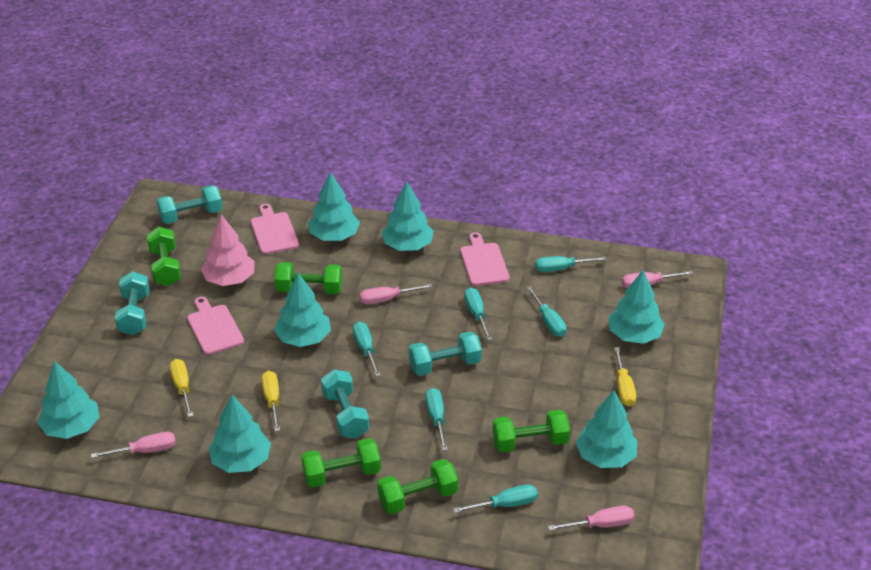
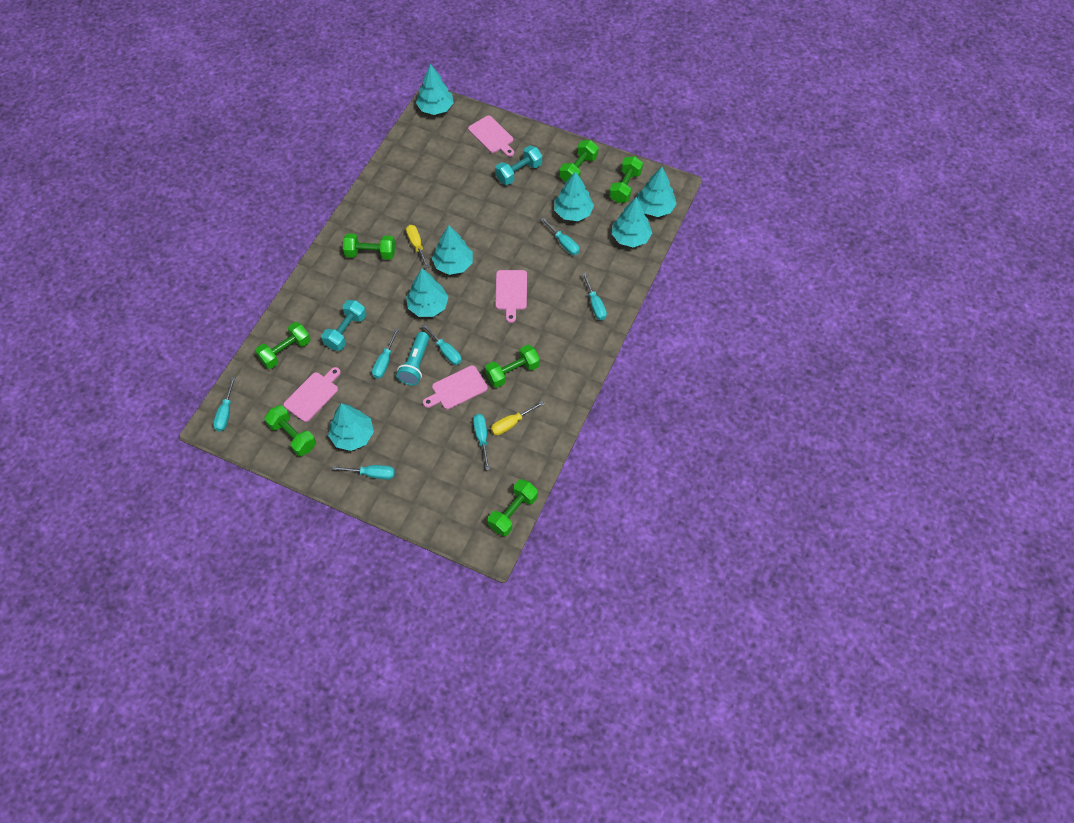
green dumbbell: 5 -> 7
pink cutting board: 3 -> 4
pink screwdriver: 4 -> 0
pink tree: 1 -> 0
turquoise dumbbell: 4 -> 2
turquoise flashlight: 0 -> 1
turquoise screwdriver: 6 -> 7
yellow screwdriver: 3 -> 2

